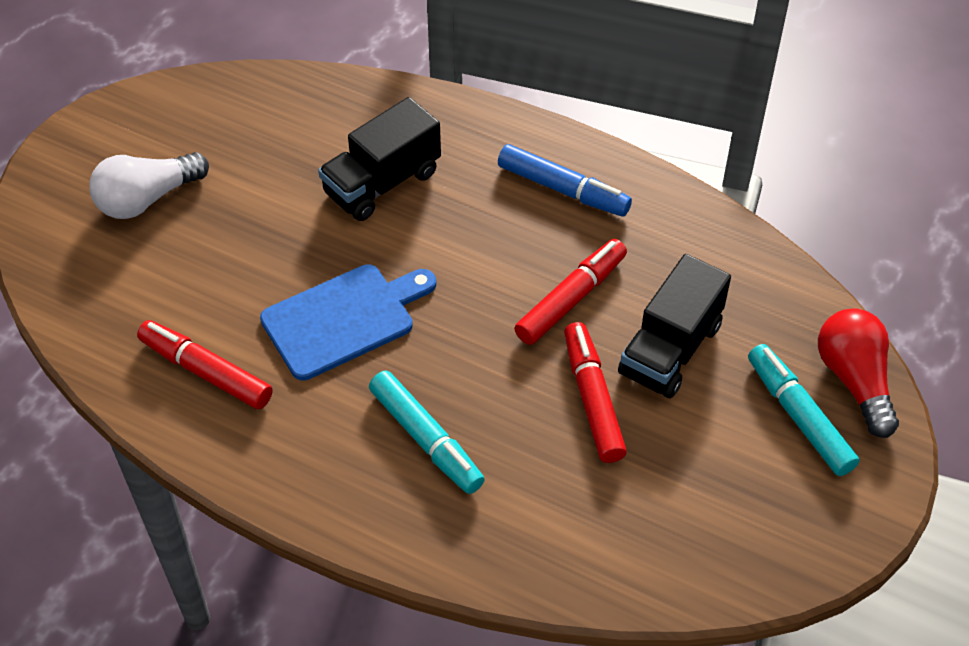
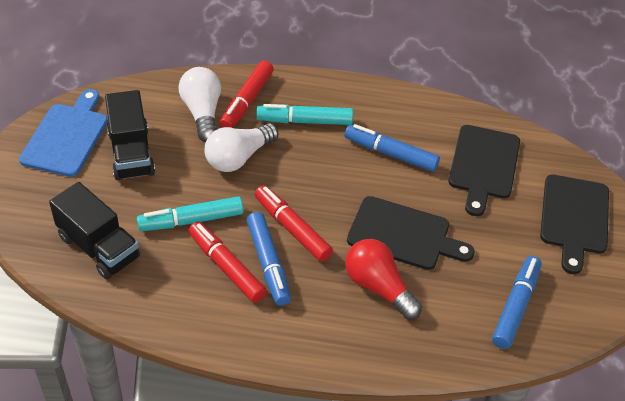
black cutting board: 0 -> 3
blue marker: 1 -> 3
white light bulb: 1 -> 2

